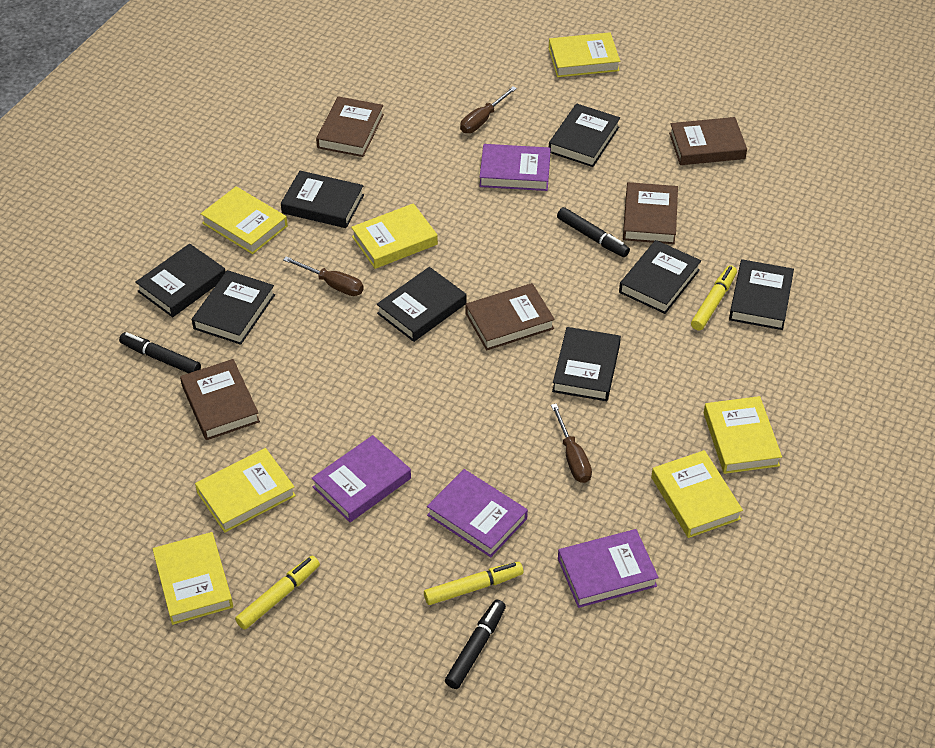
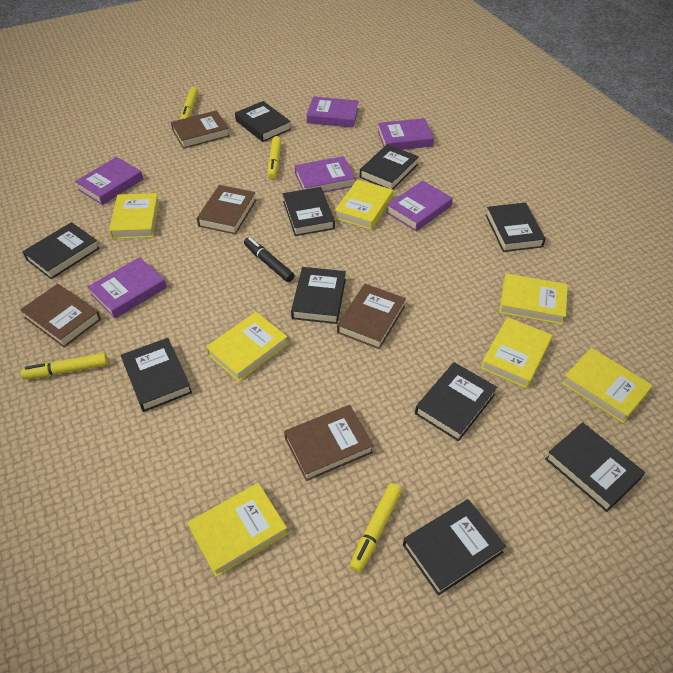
black book: 8 -> 10
black marker: 3 -> 1
brown screwdriver: 3 -> 0
purple book: 4 -> 6
yellow marker: 3 -> 4

